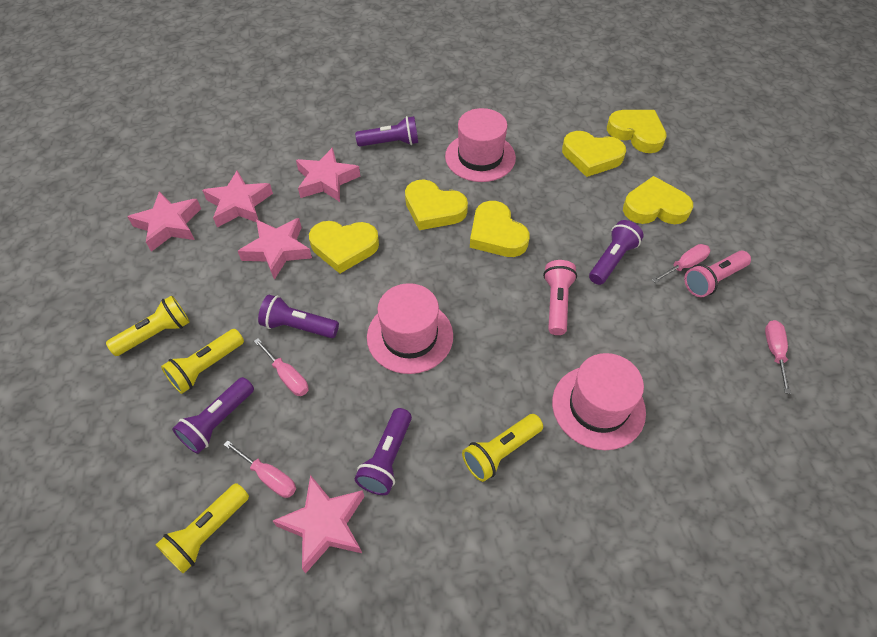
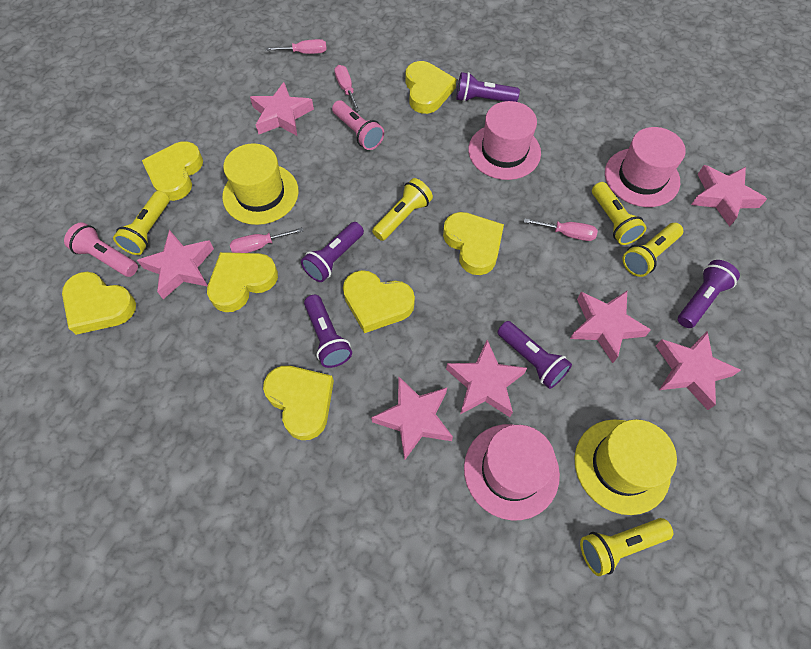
pink star: 5 -> 7
yellow flashlight: 4 -> 5
yellow hat: 0 -> 2
yellow heart: 6 -> 7

